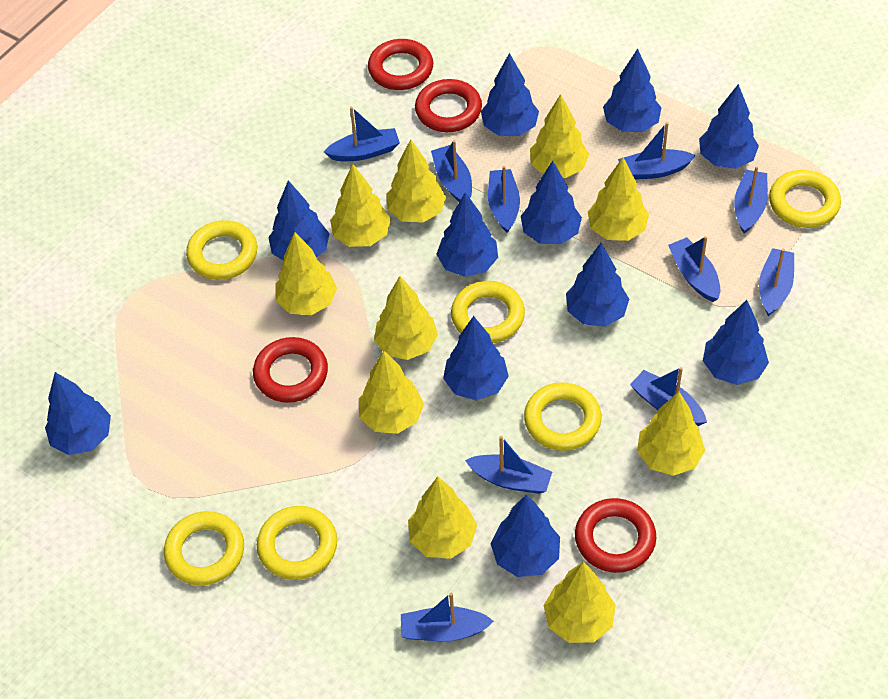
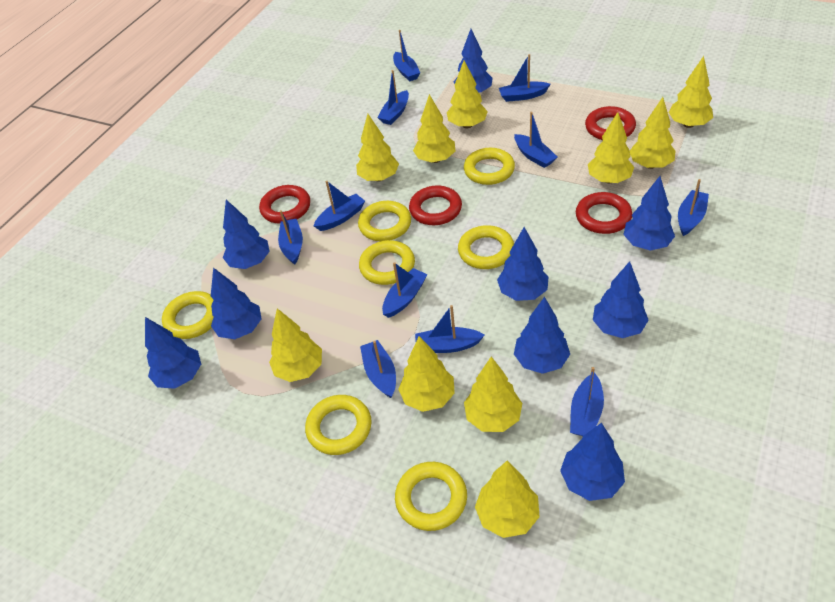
blue boat: 10 -> 11
blue tree: 11 -> 9
yellow ring: 6 -> 7

